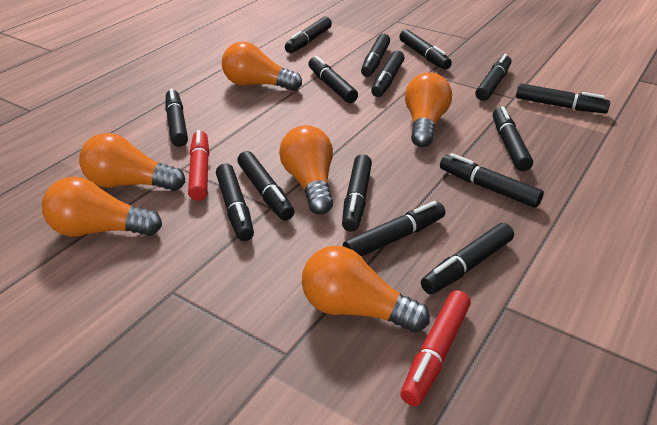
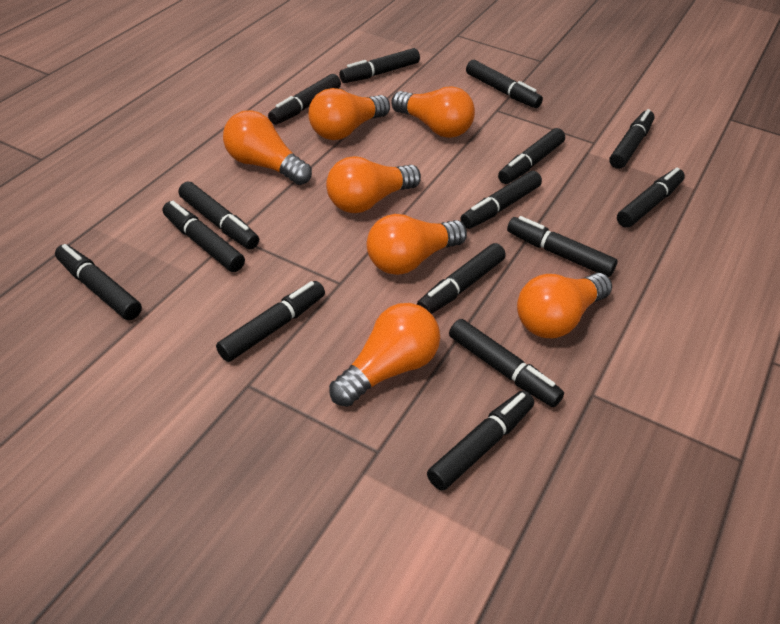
orange light bulb: 6 -> 7
red marker: 2 -> 0

